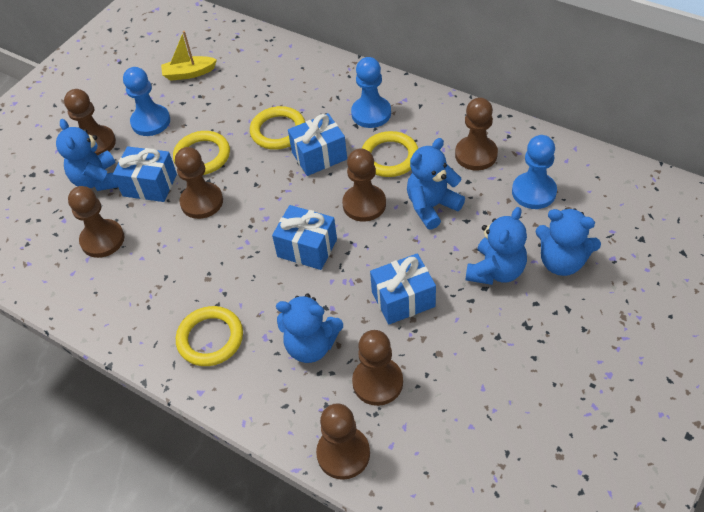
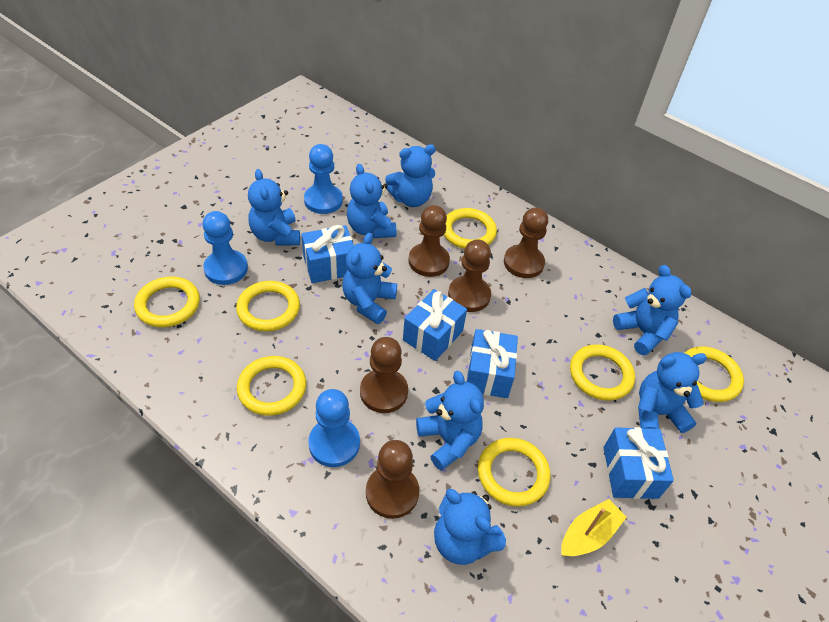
blue teddy bear: 5 -> 8
brown pawn: 7 -> 5
yellow ring: 4 -> 7

